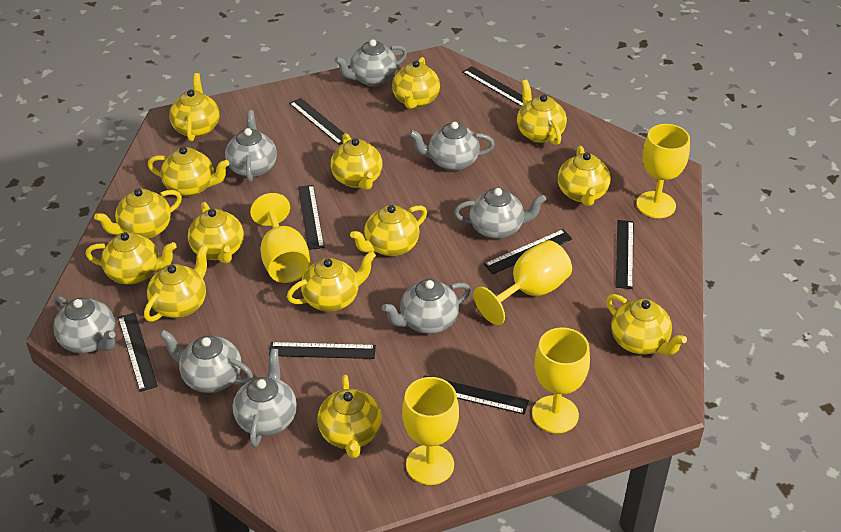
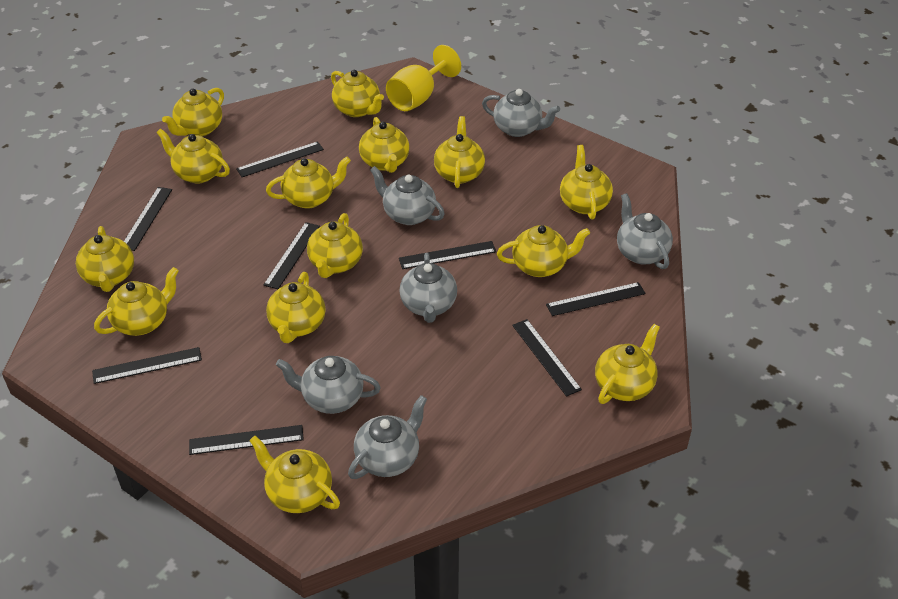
grey teapot: 8 -> 6
yellow goblet: 5 -> 1

